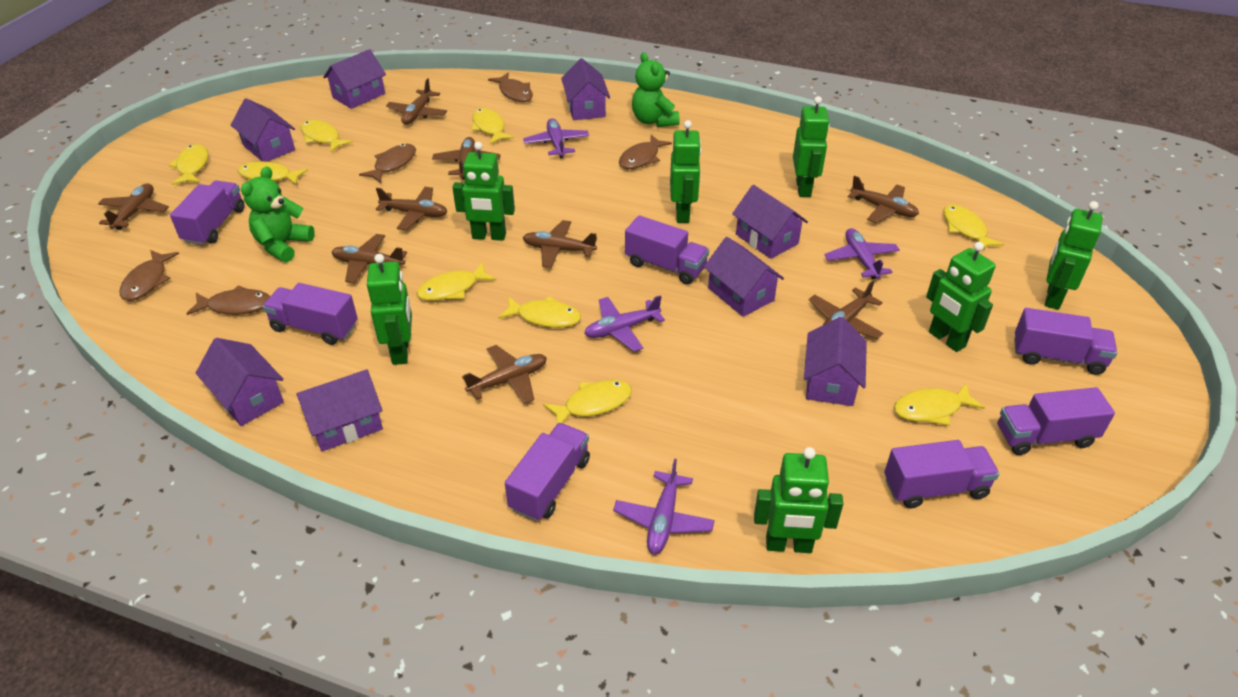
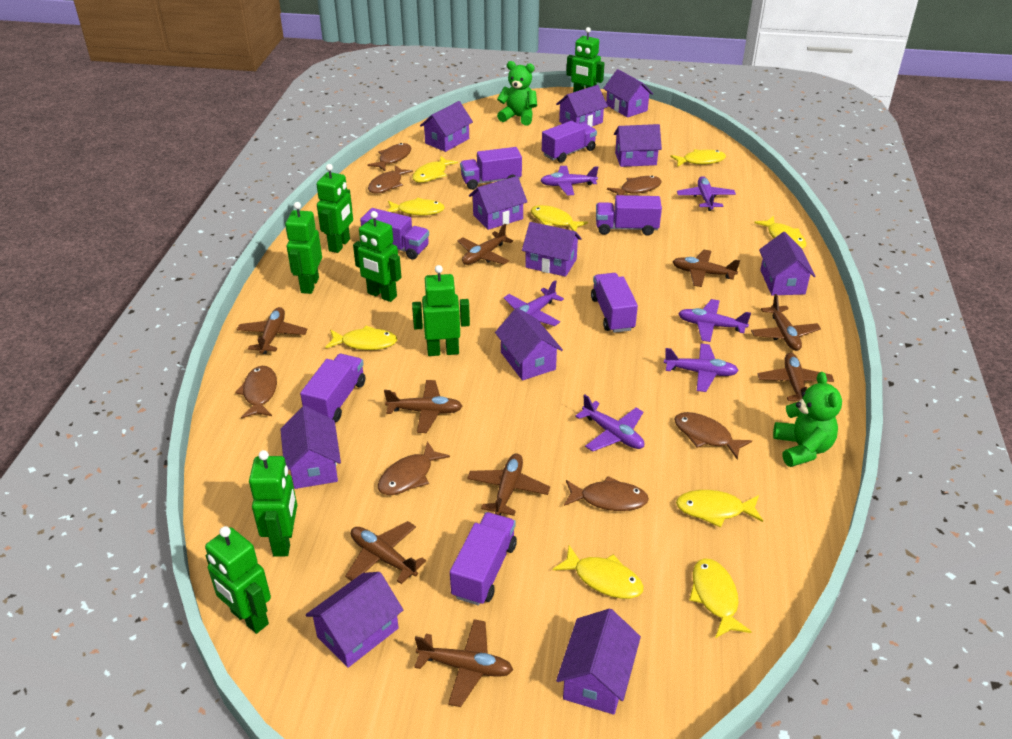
brown fish: 5 -> 7
purple house: 8 -> 11
purple plane: 4 -> 6

